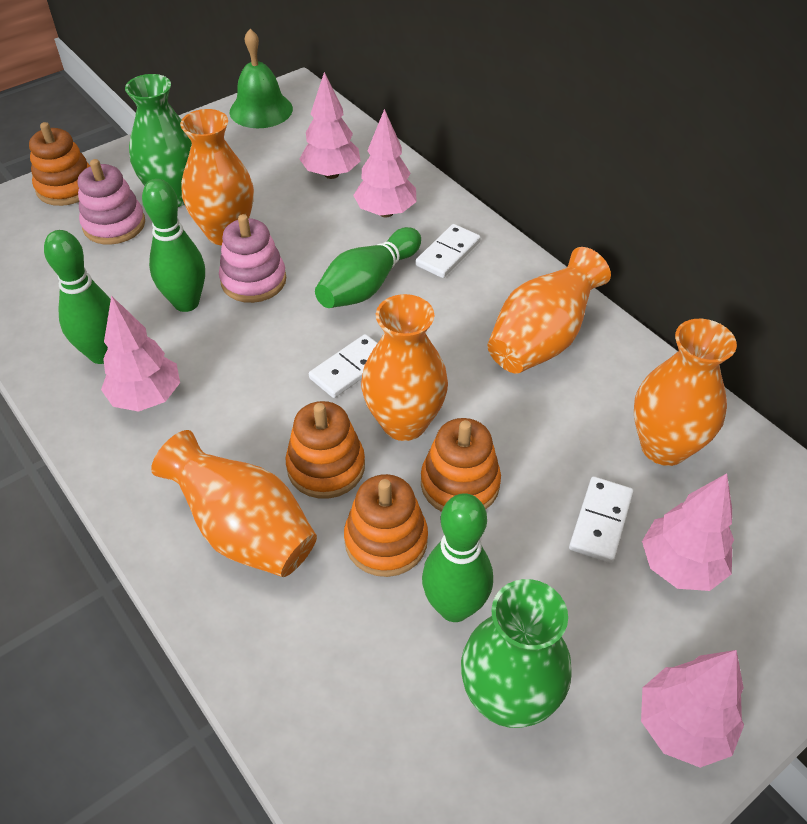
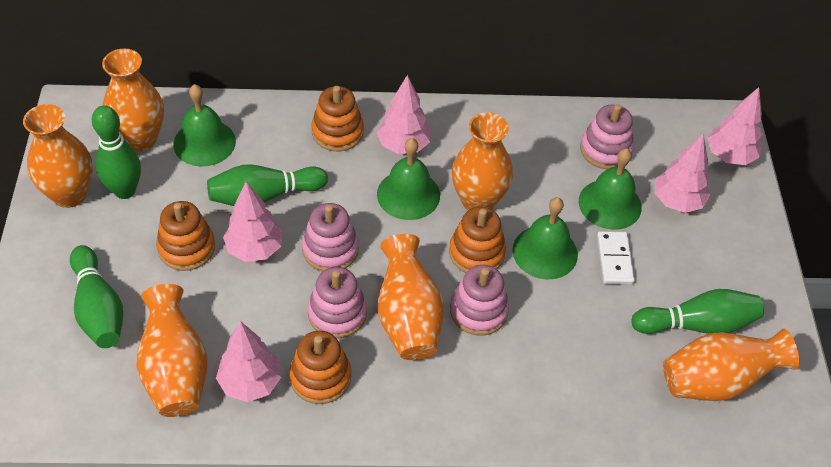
green bell: 1 -> 4
green vase: 2 -> 0
orange vase: 5 -> 6
pink stacking toy: 2 -> 4
white domino: 3 -> 1

